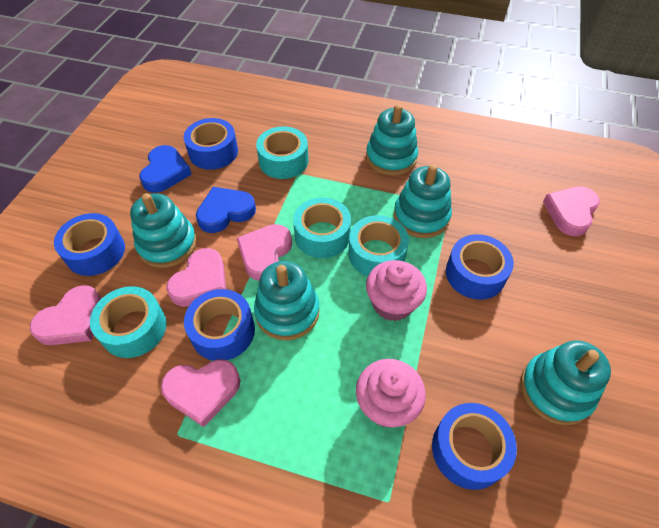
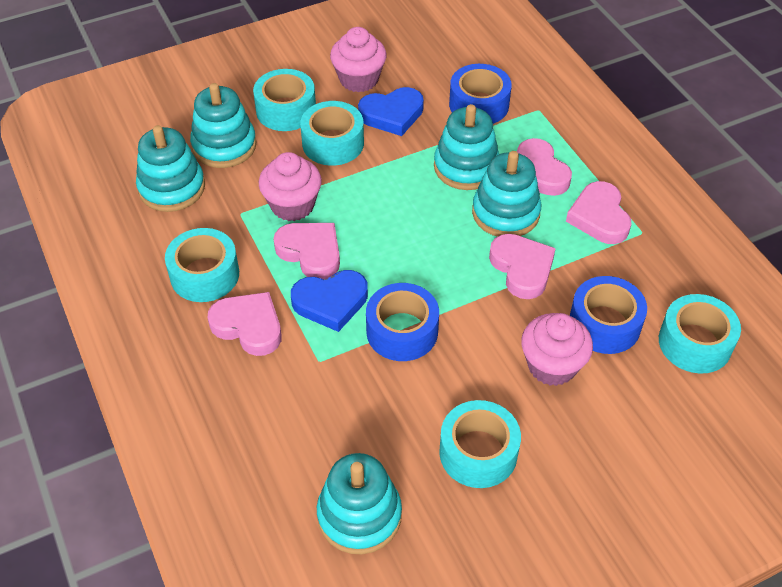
blue tape: 5 -> 3
pink cupcake: 2 -> 3
turquoise tape: 4 -> 5

